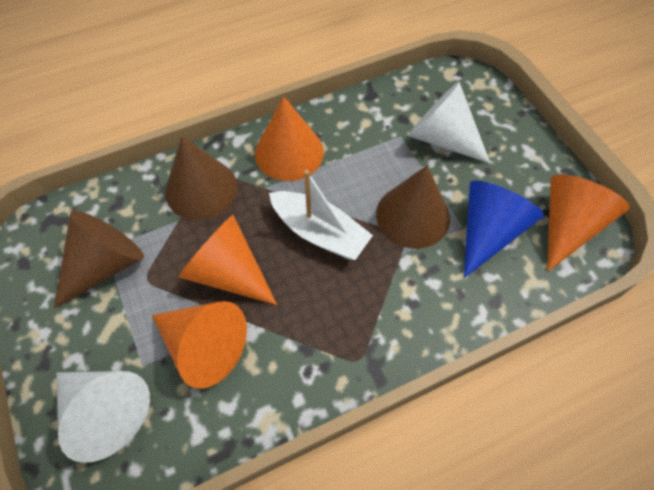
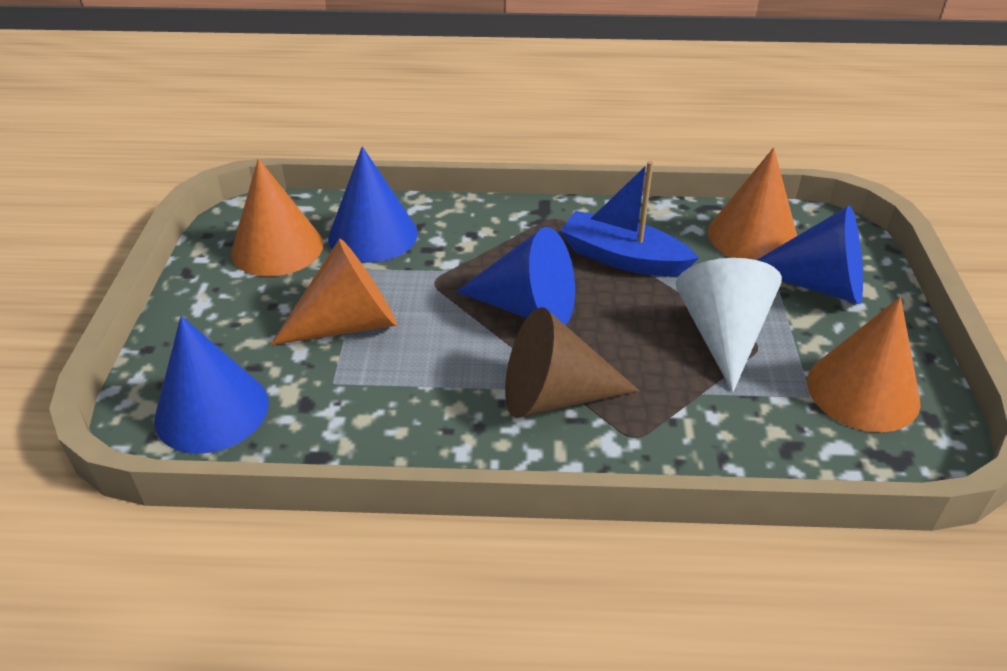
blue boat: 0 -> 1
blue cone: 1 -> 4
brown cone: 3 -> 1
white boat: 1 -> 0
white cone: 2 -> 1

